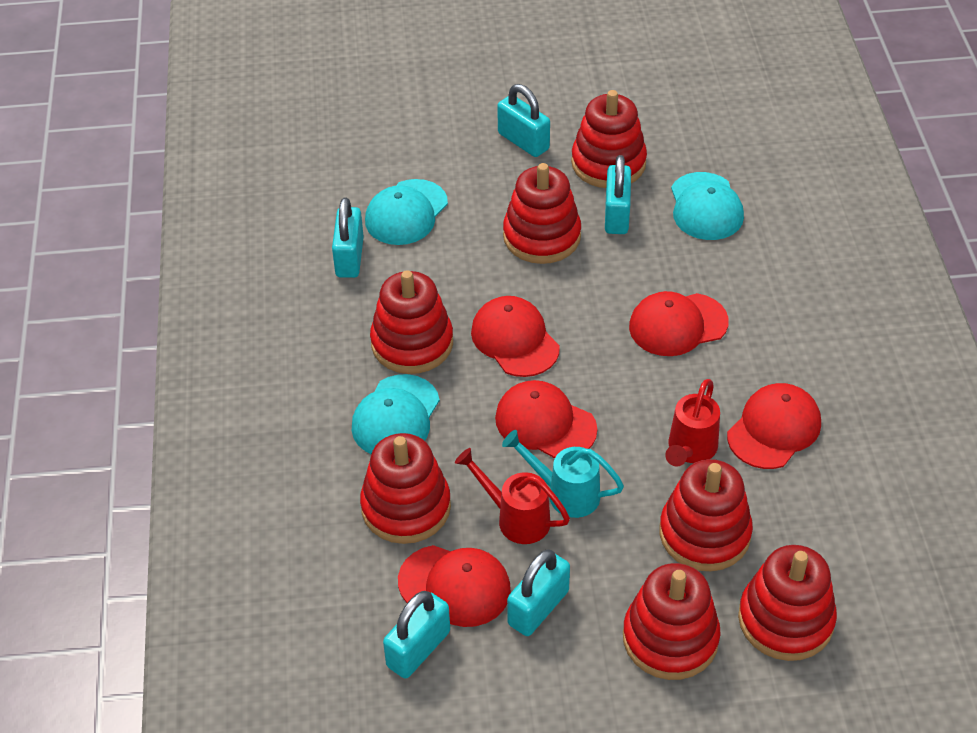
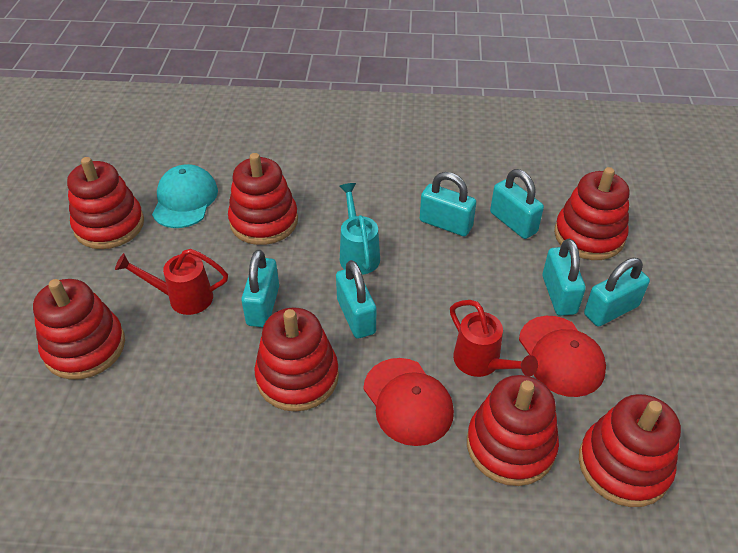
red cap: 5 -> 2
turquoise cap: 3 -> 1
turquoise padlock: 5 -> 6

